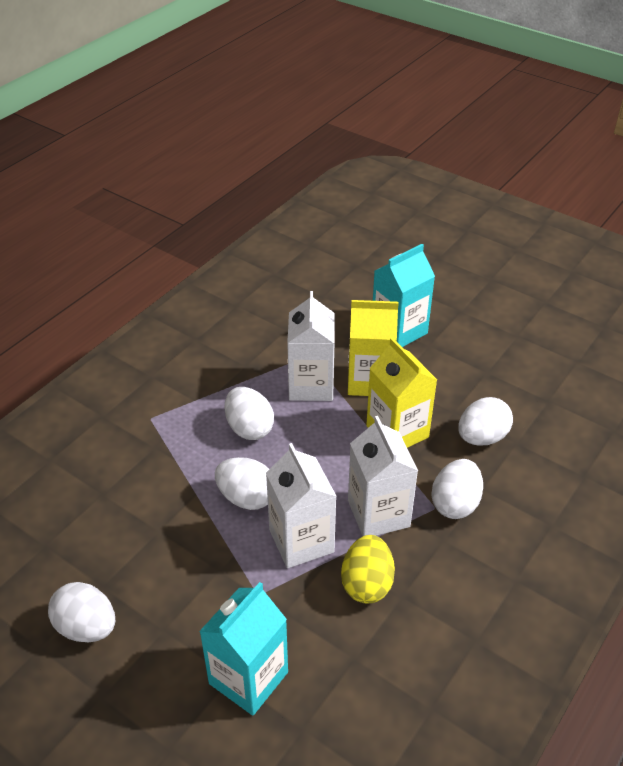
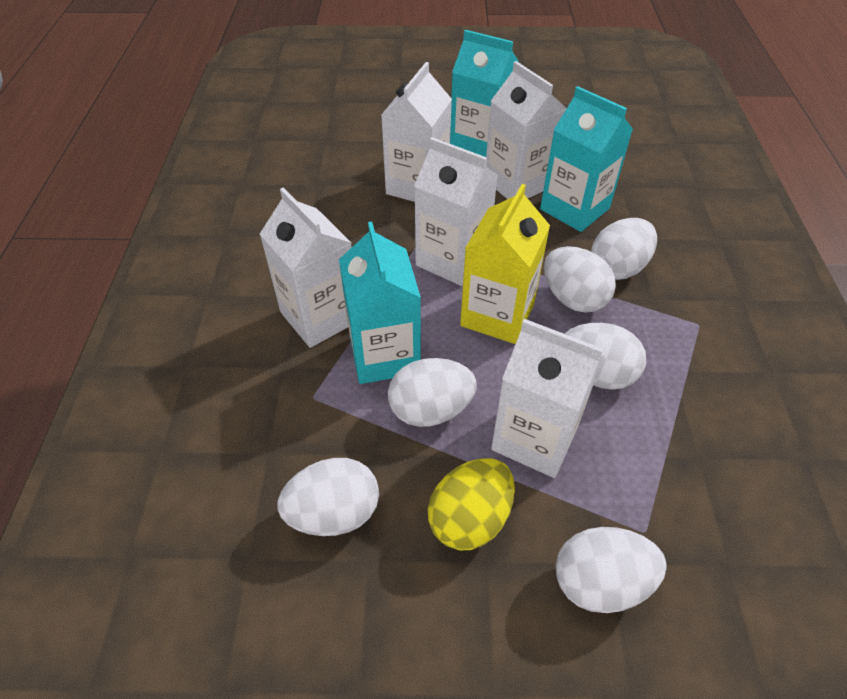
turquoise carton: 2 -> 3
white carton: 3 -> 5
white egg: 5 -> 6
yellow carton: 2 -> 1

